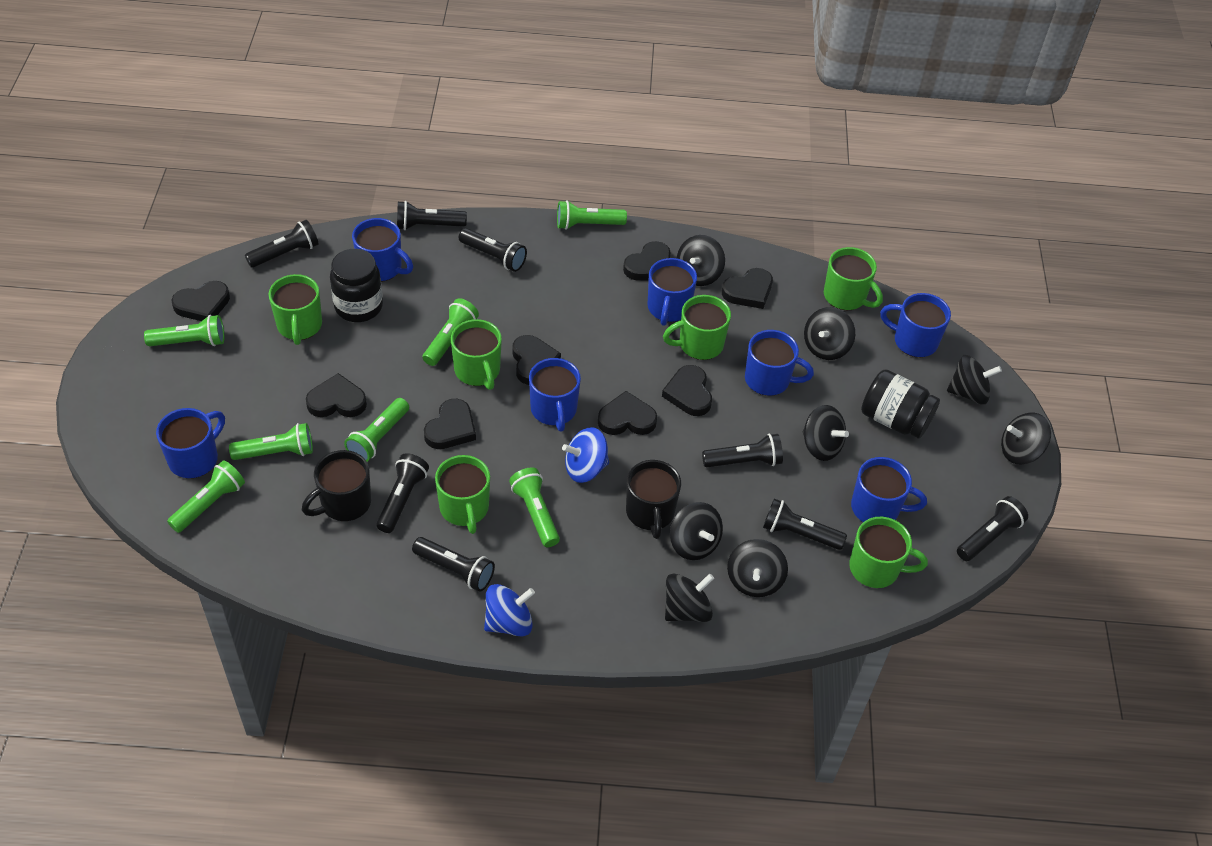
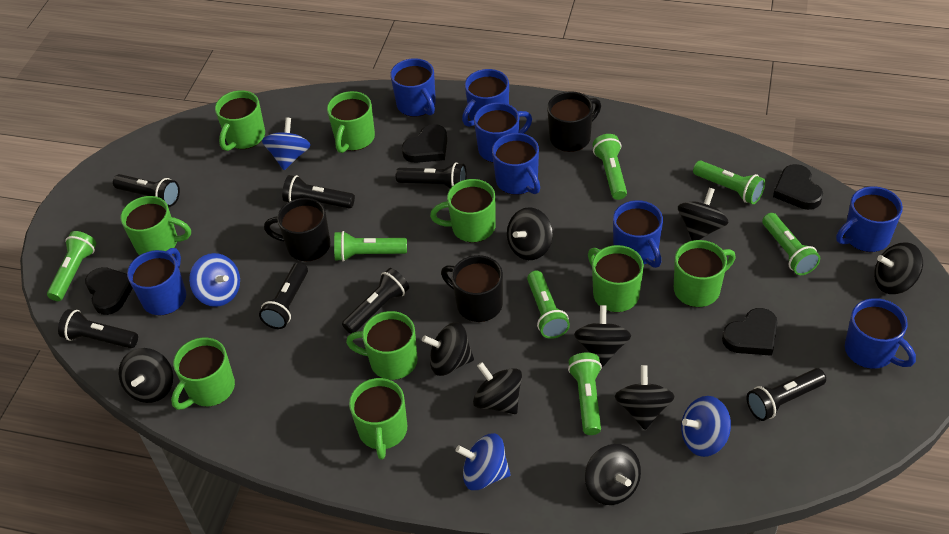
black flashlight: 8 -> 7
black heart: 8 -> 4
black jar: 2 -> 0
black mug: 2 -> 3
black spinning top: 8 -> 9
blue mug: 7 -> 8
blue spinning top: 2 -> 4
green mug: 6 -> 9

